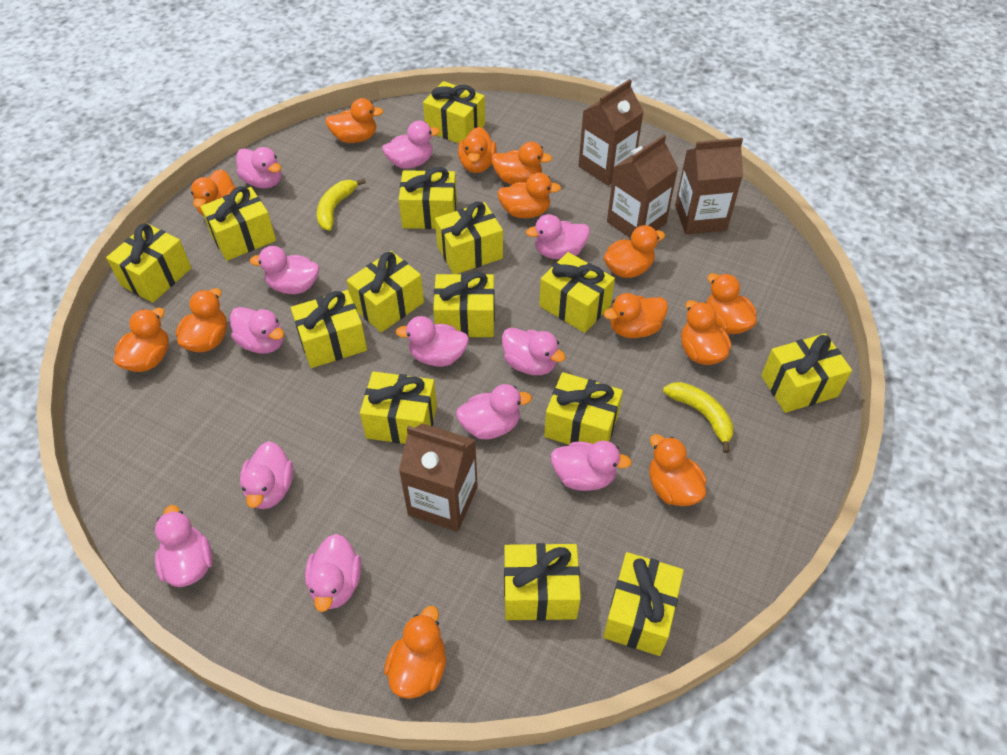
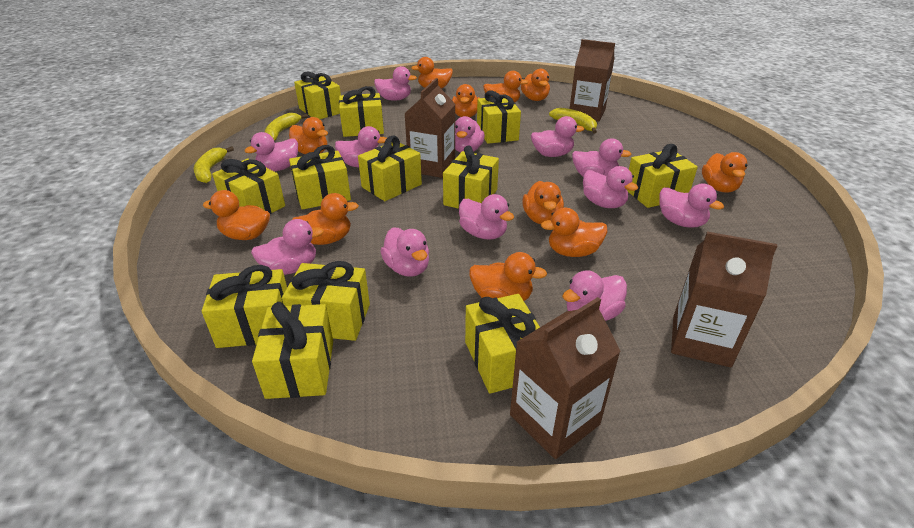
orange duck: 13 -> 11
yellow banana: 2 -> 3
yellow gift: 14 -> 12

